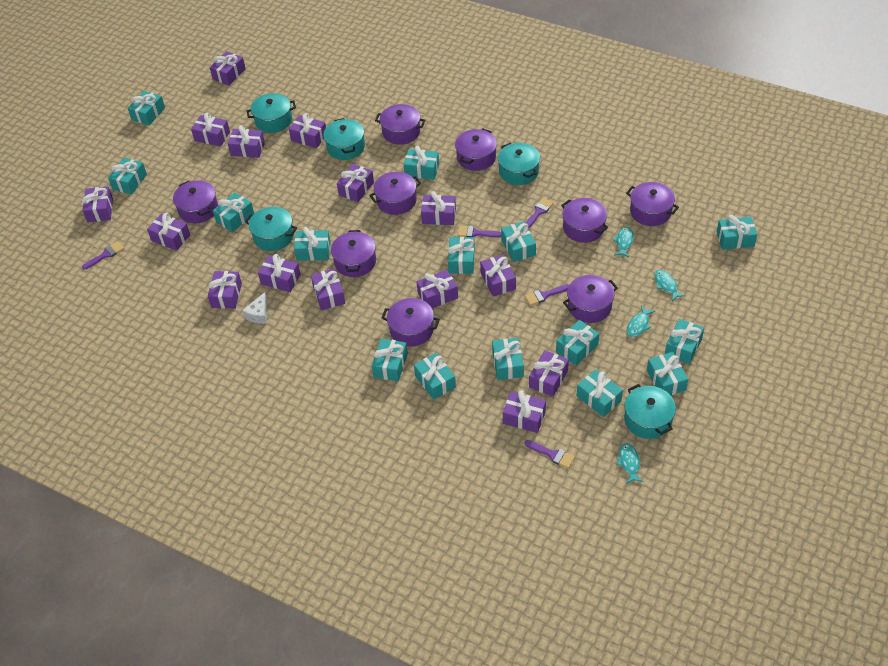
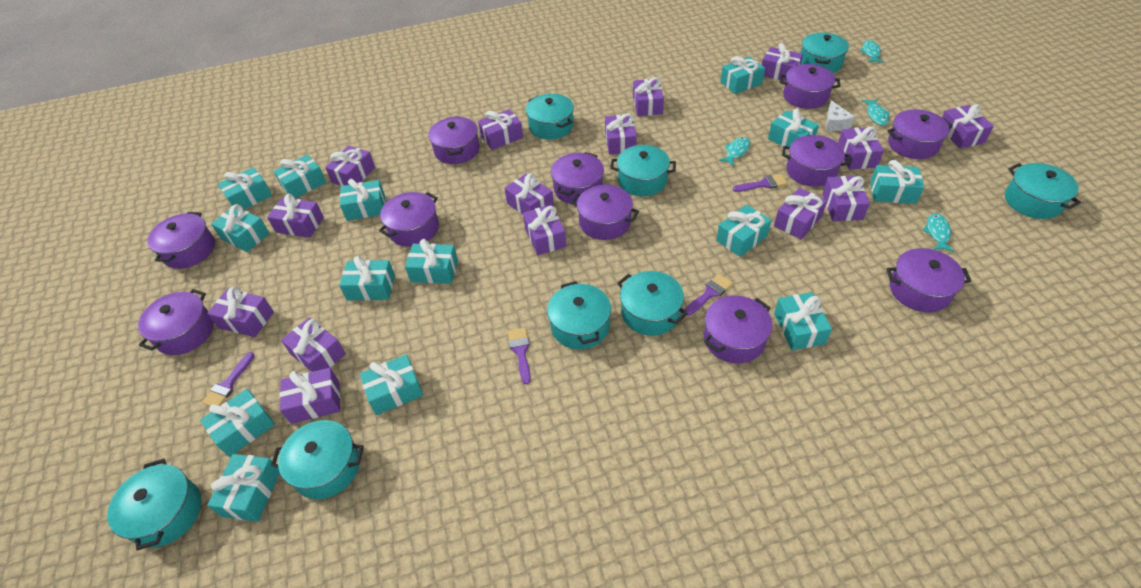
purple brush: 5 -> 4
purple pot: 9 -> 11
turquoise gift: 15 -> 14
turquoise pot: 5 -> 8

